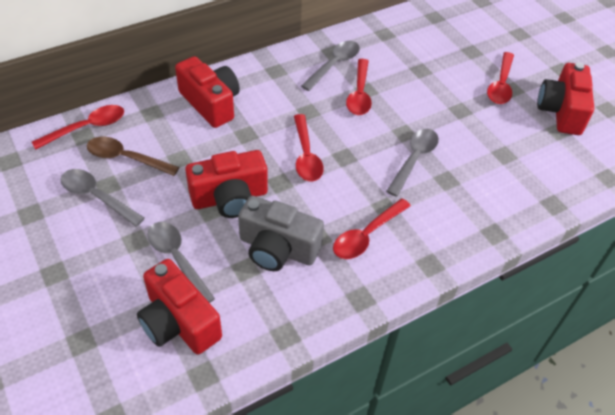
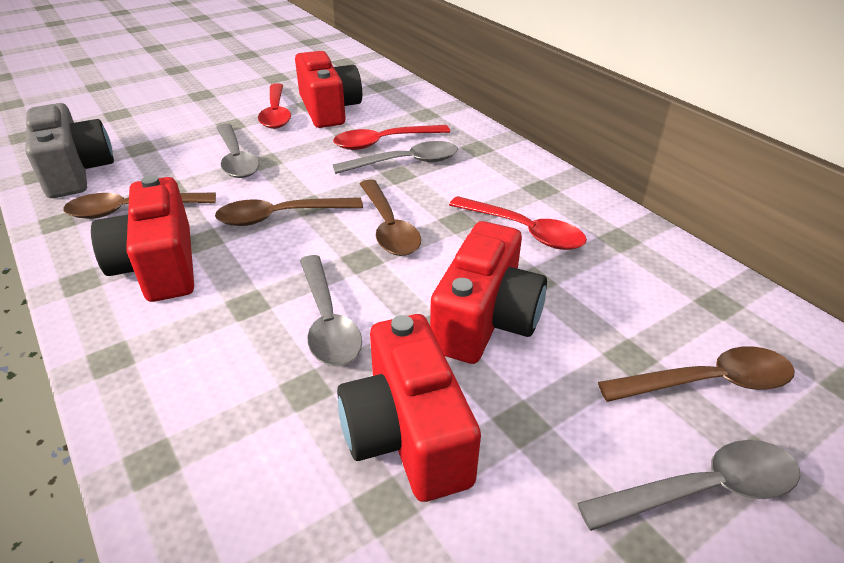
brown spoon: 1 -> 4
red spoon: 5 -> 3

